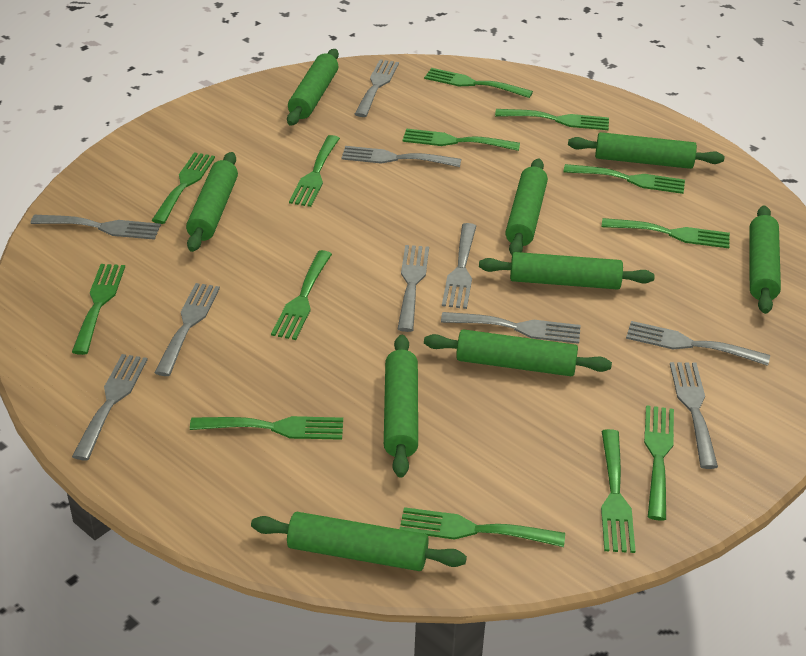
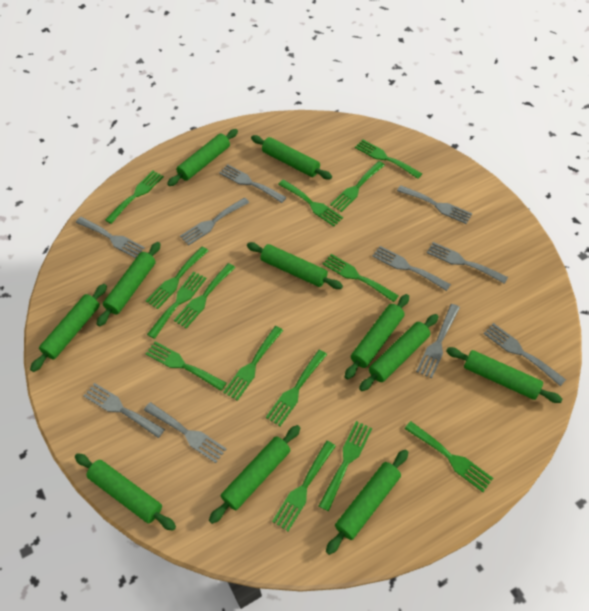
green fork: 13 -> 14
green rolling pin: 9 -> 11

